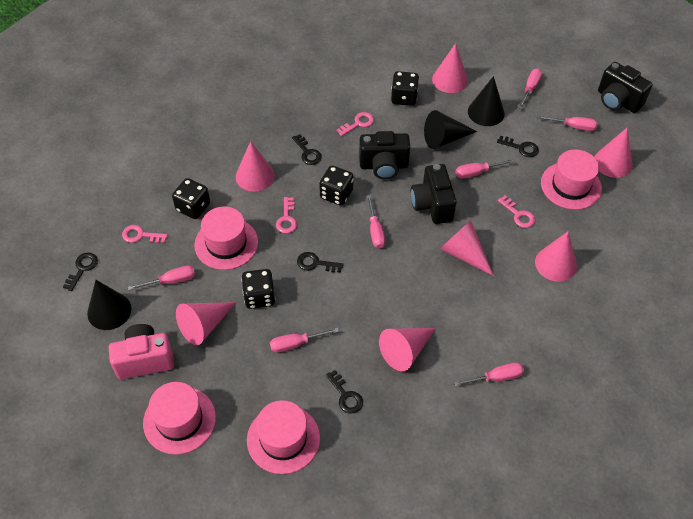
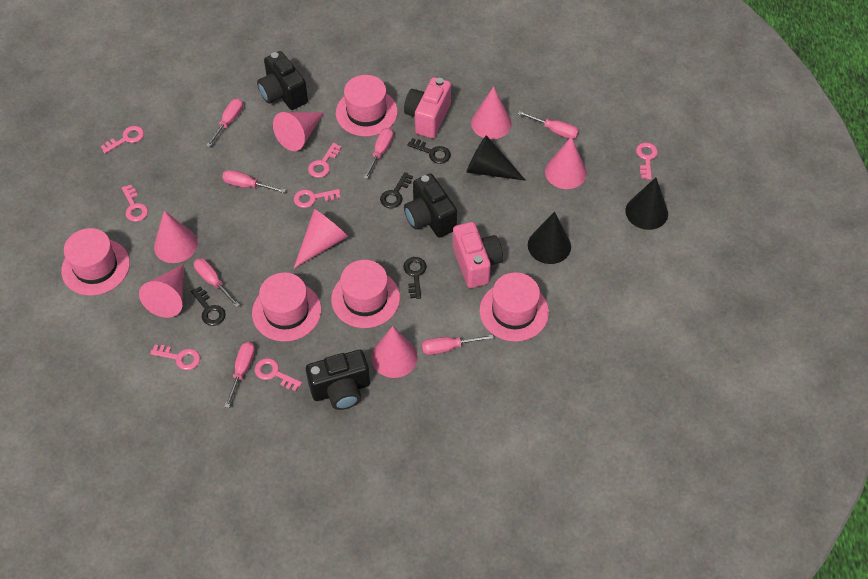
black dice: 4 -> 0
black key: 5 -> 4
pink camera: 1 -> 2
pink hat: 4 -> 5
pink key: 4 -> 7

